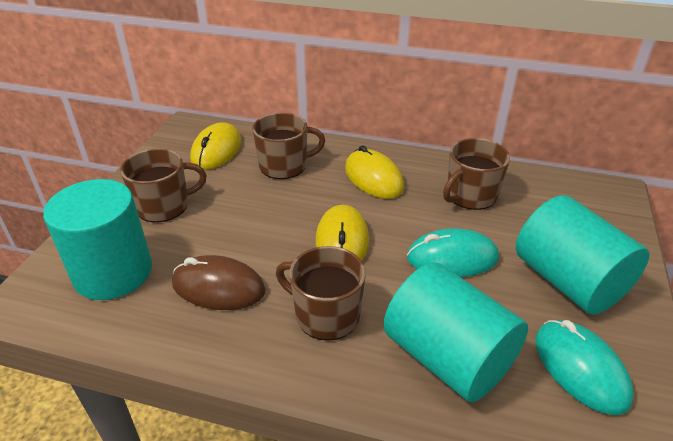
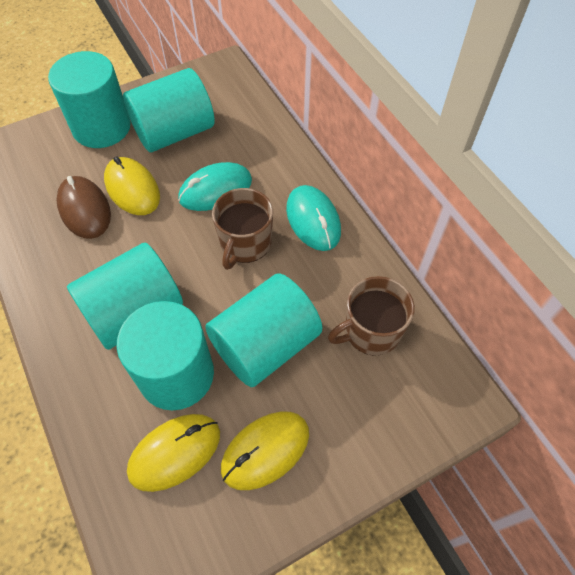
brown mug: 4 -> 2
turquoise cylinder: 3 -> 5

